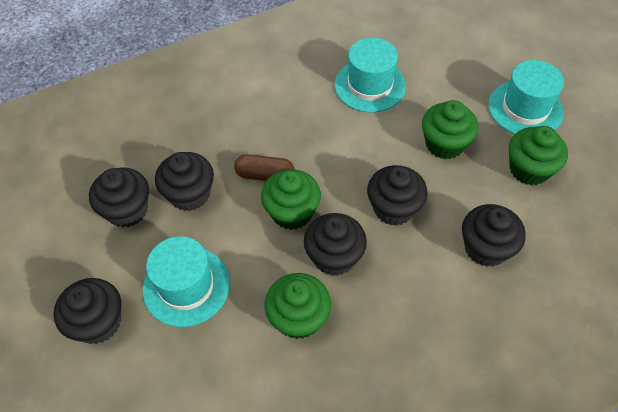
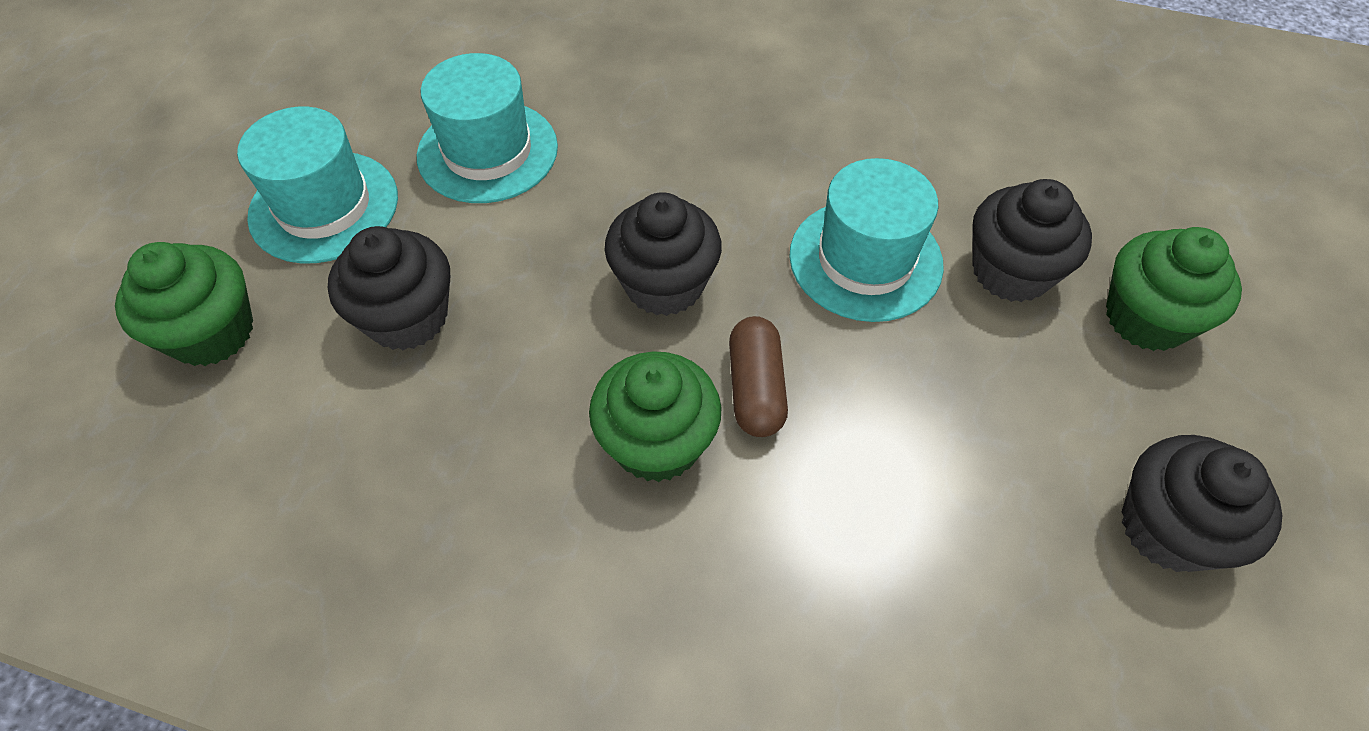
black cupcake: 6 -> 4
green cupcake: 4 -> 3

